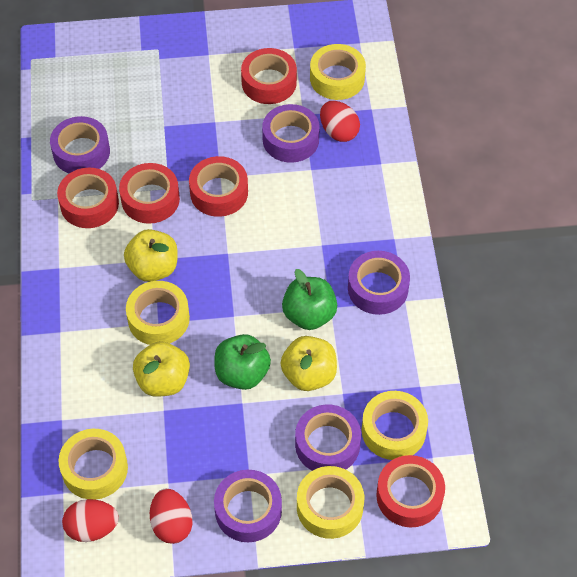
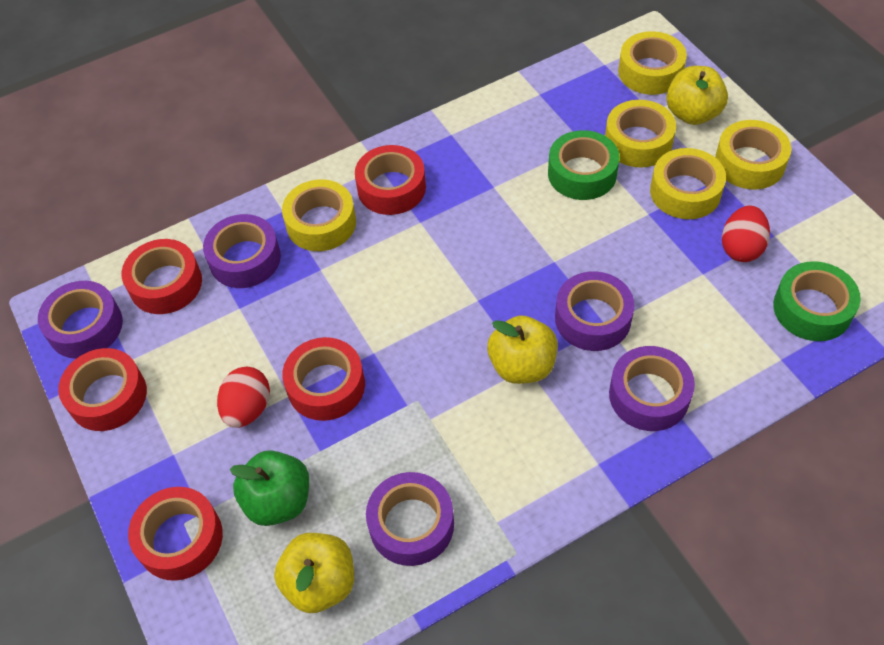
green apple: 2 -> 1
green tape: 0 -> 2
red egg: 3 -> 2

